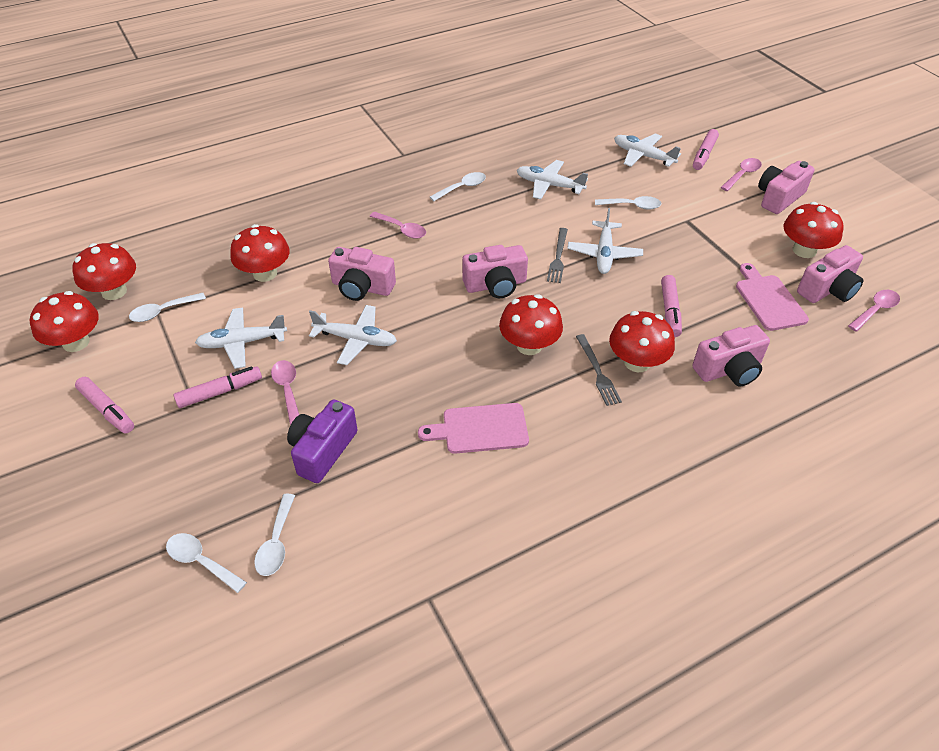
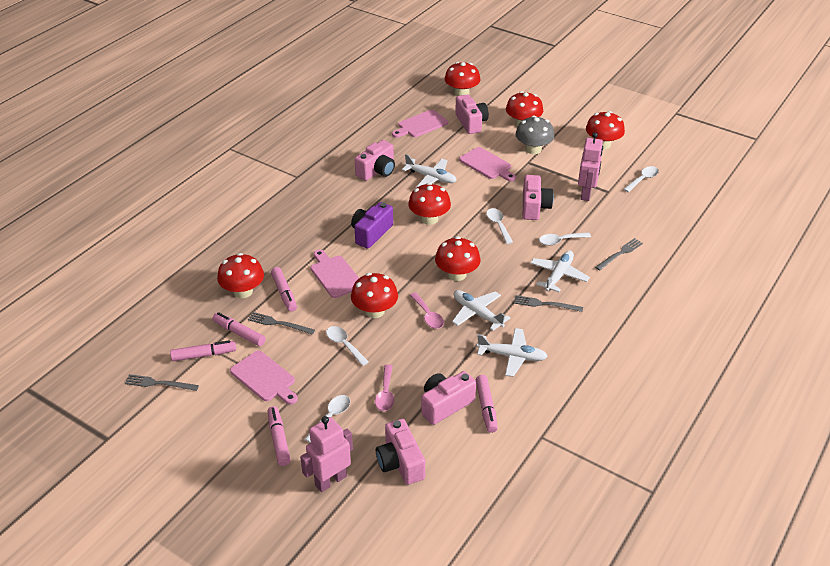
grey fork: 2 -> 4
grey mushroom: 0 -> 1
pink cutting board: 2 -> 4
pink marker: 4 -> 5
pink robot: 0 -> 2
pink spoon: 4 -> 2
red mushroom: 6 -> 7
white plane: 5 -> 4

